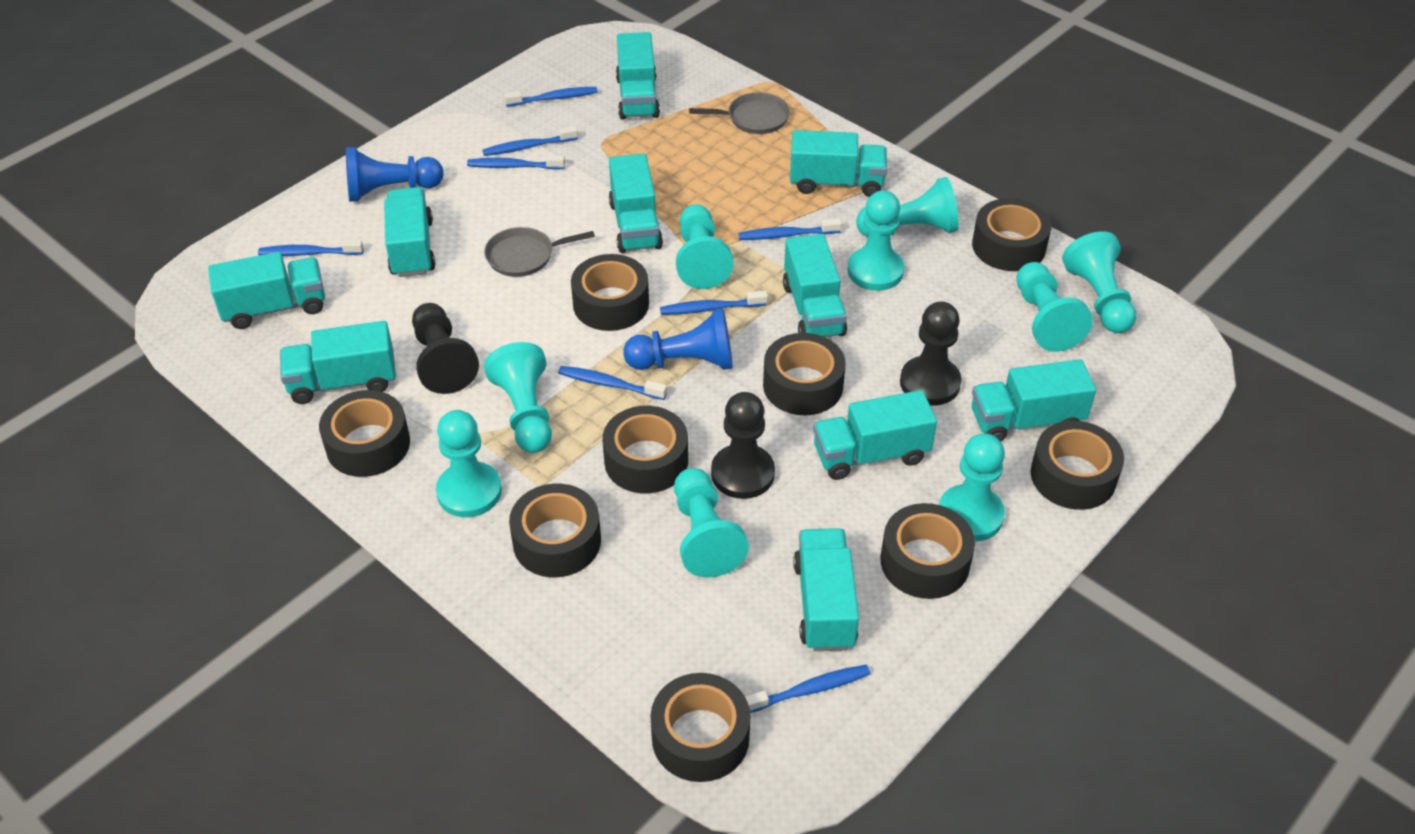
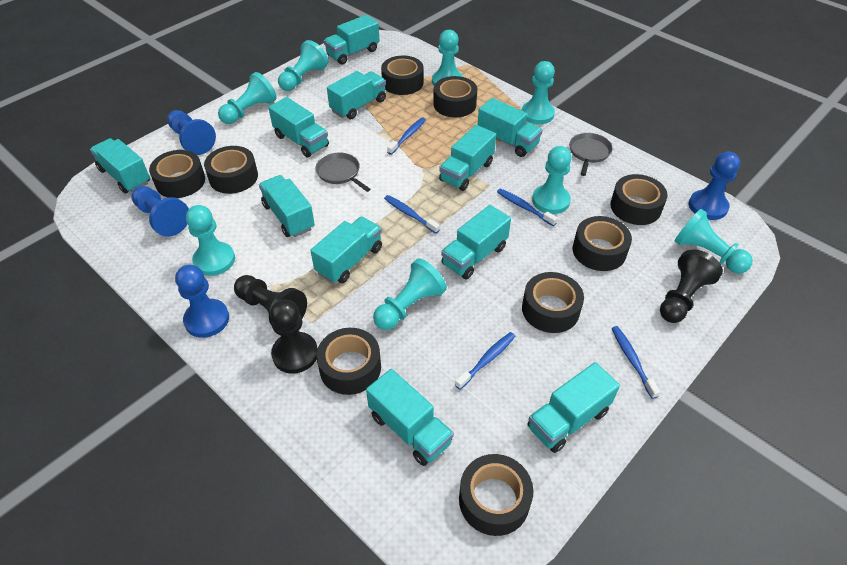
blue pawn: 2 -> 4
blue toothbrush: 8 -> 5
turquoise pawn: 9 -> 8
turquoise truck: 10 -> 11

